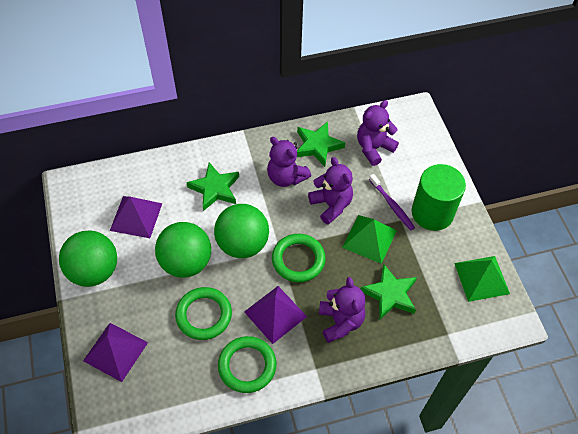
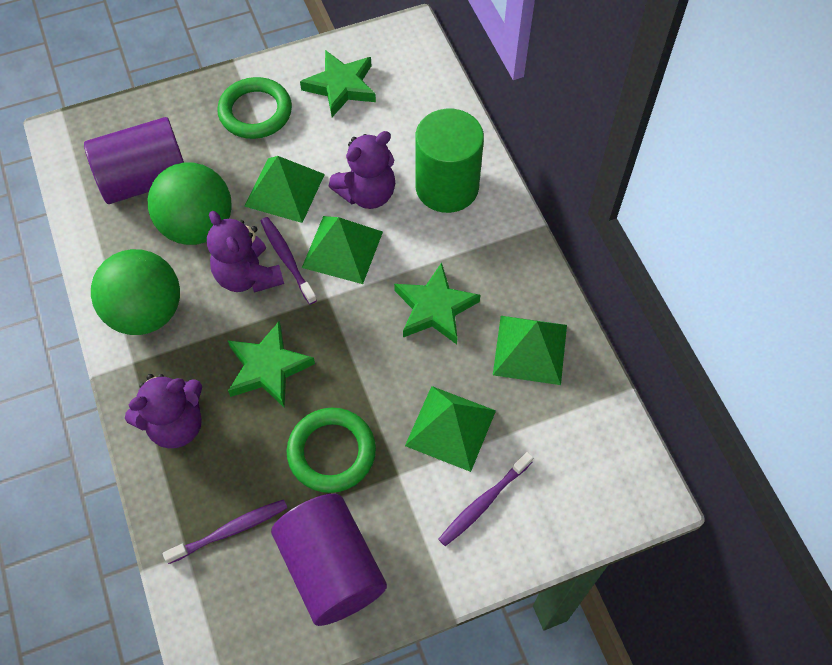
green ball: 3 -> 2
green pyramid: 2 -> 4
green ring: 3 -> 2
purple cylinder: 0 -> 2
purple pyramid: 3 -> 0
purple teddy bear: 4 -> 3
purple toothbrush: 1 -> 3

